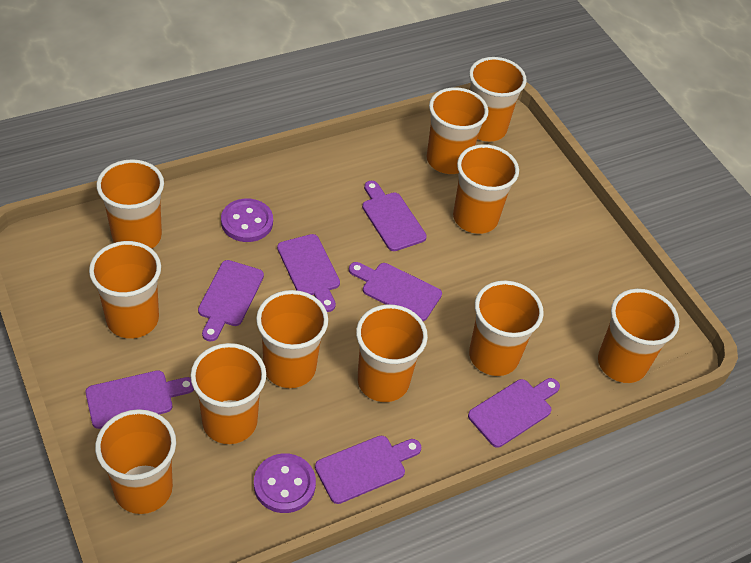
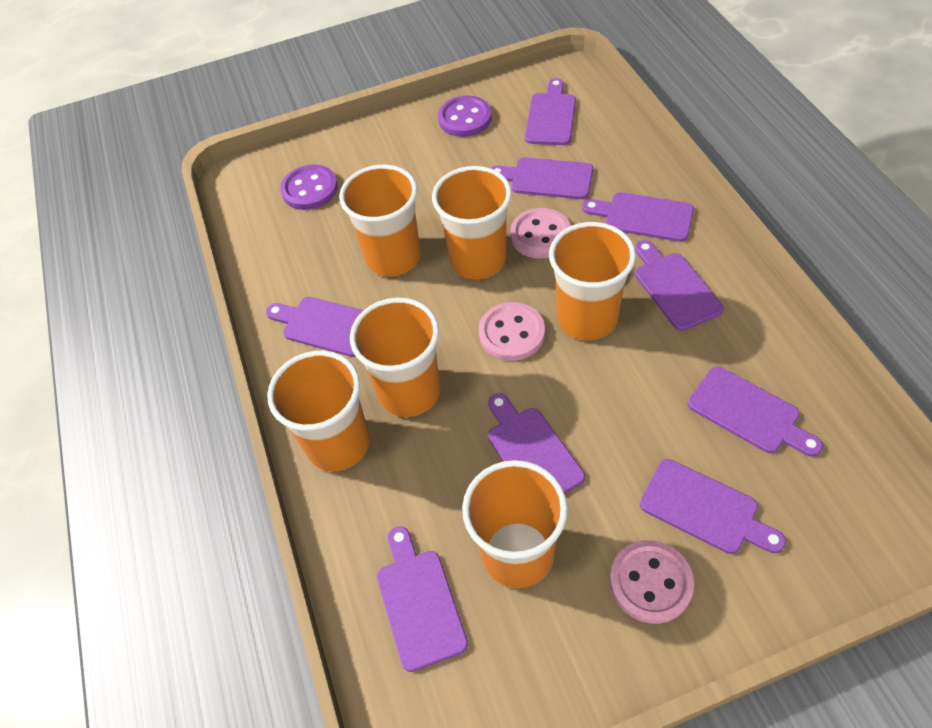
orange cup: 11 -> 6
pink button: 0 -> 3
purple cutting board: 7 -> 9

